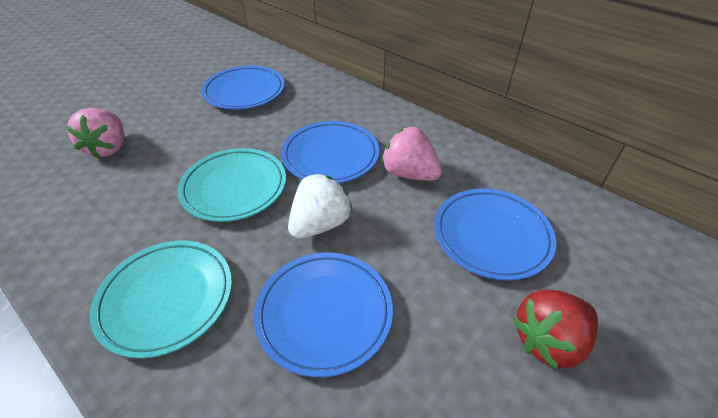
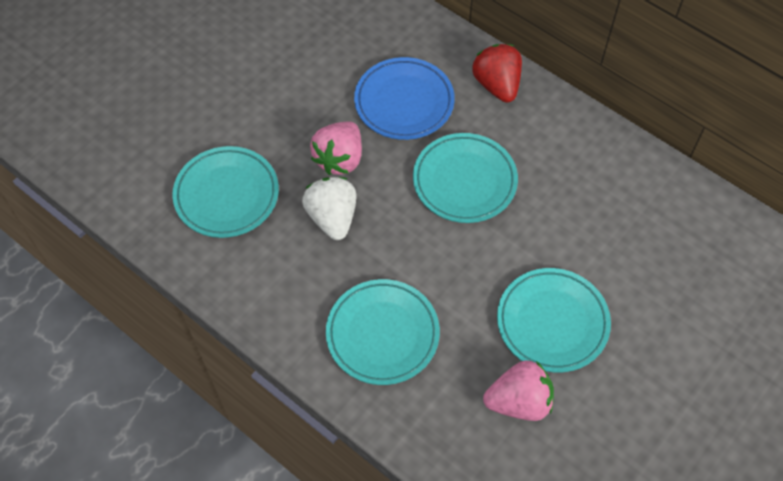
blue plate: 4 -> 1
turquoise plate: 2 -> 4

